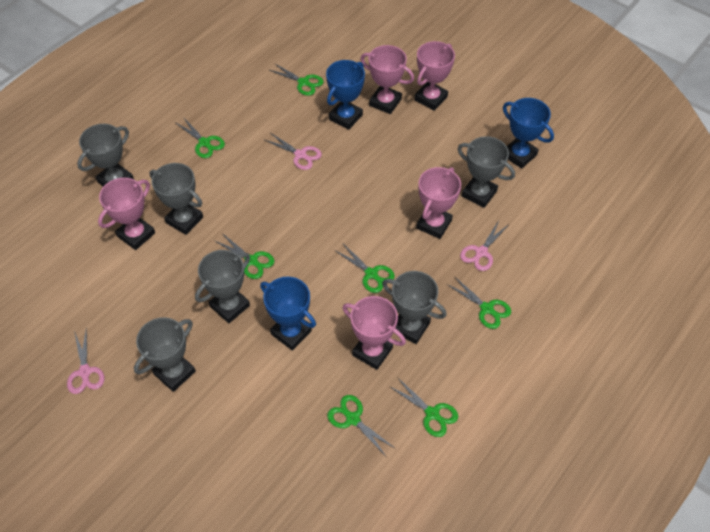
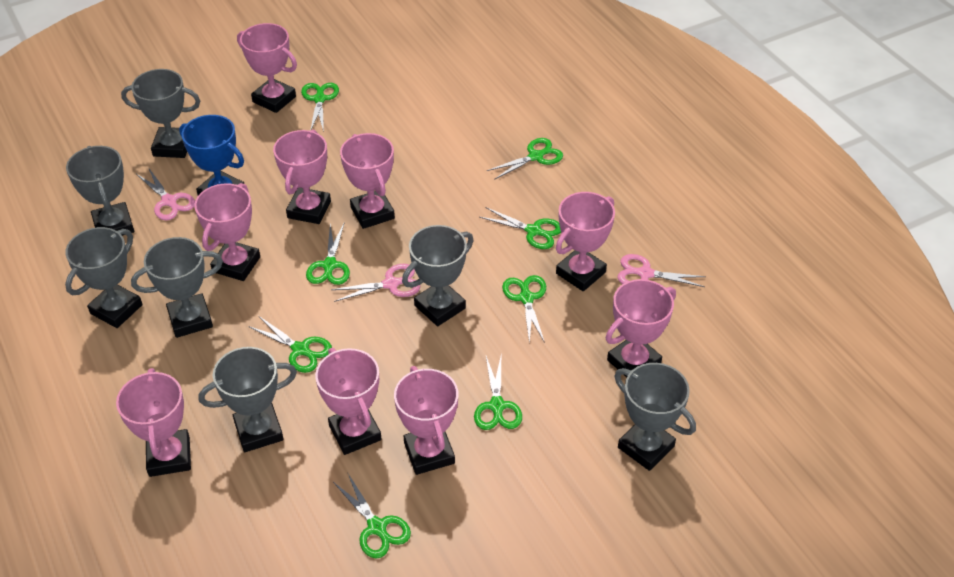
blue trophy: 3 -> 1
green scissors: 7 -> 8
grey trophy: 6 -> 7
pink trophy: 5 -> 9

